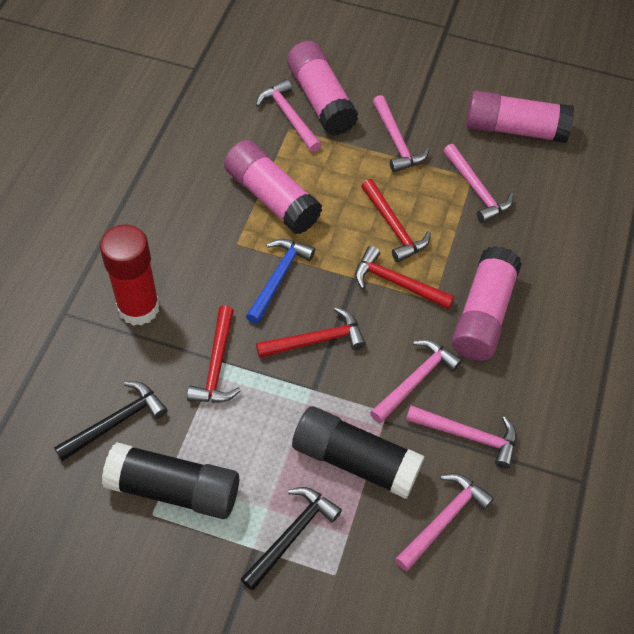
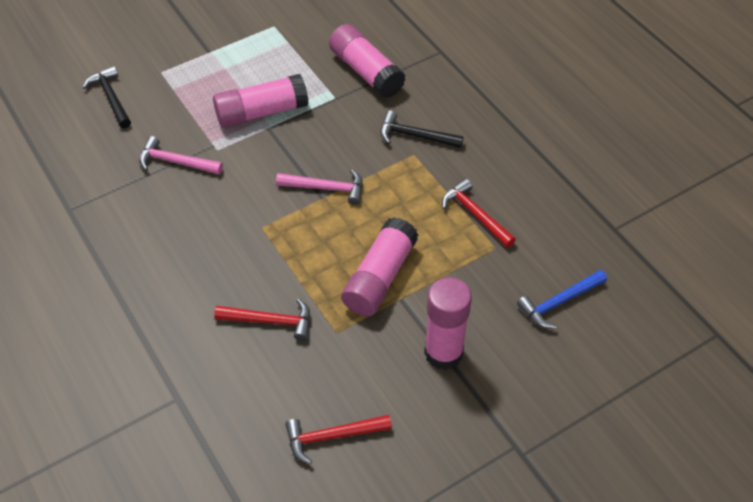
black glue stick: 2 -> 0
pink hammer: 6 -> 2
red glue stick: 1 -> 0
red hammer: 4 -> 3

